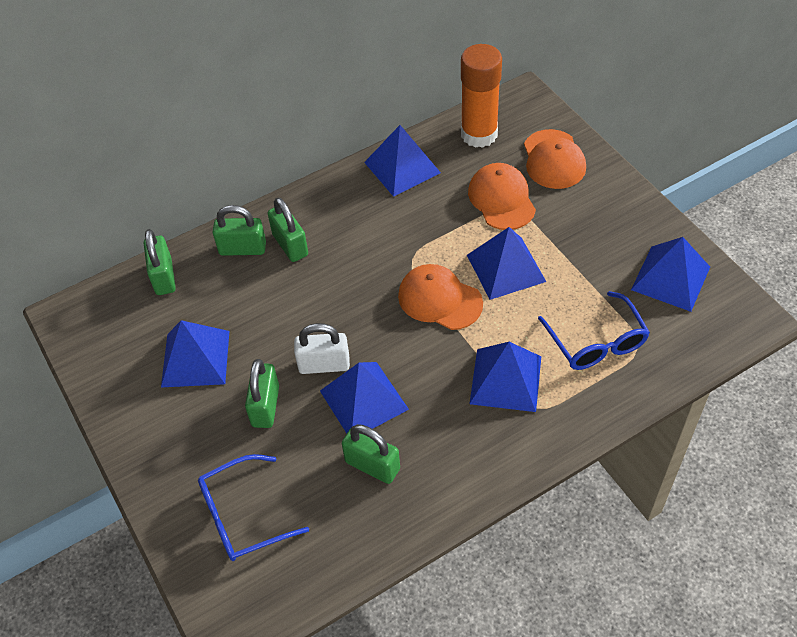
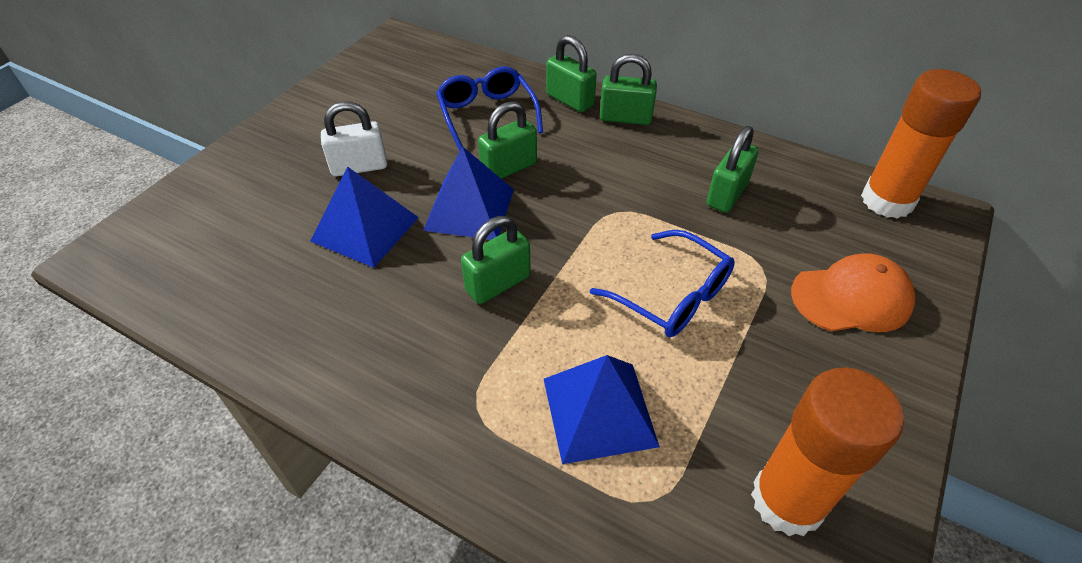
blue pyramid: 6 -> 3
orange cap: 3 -> 1
orange glue stick: 1 -> 2

